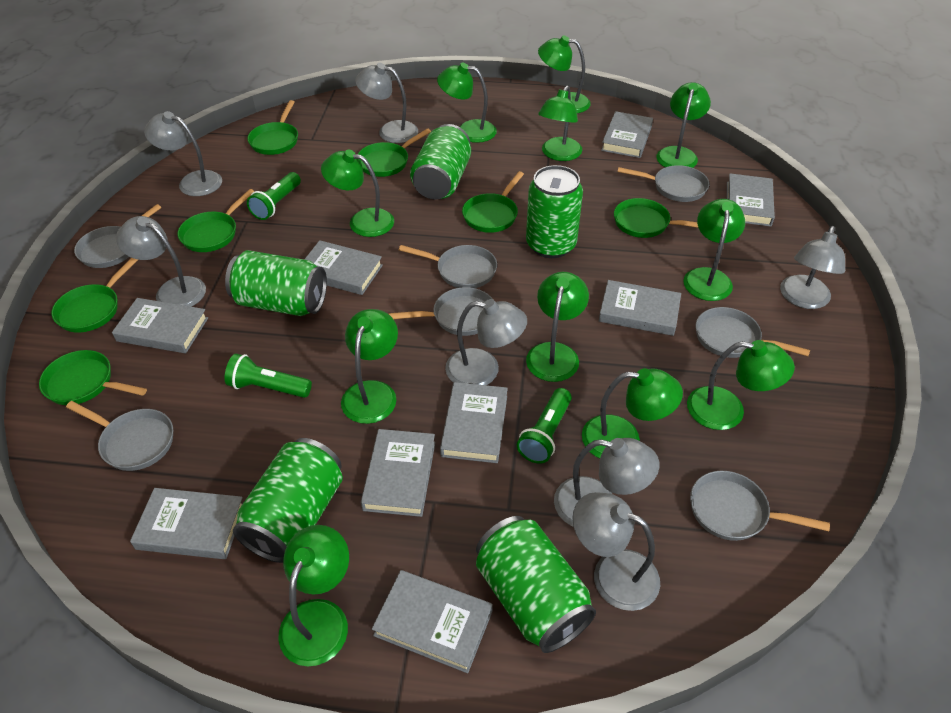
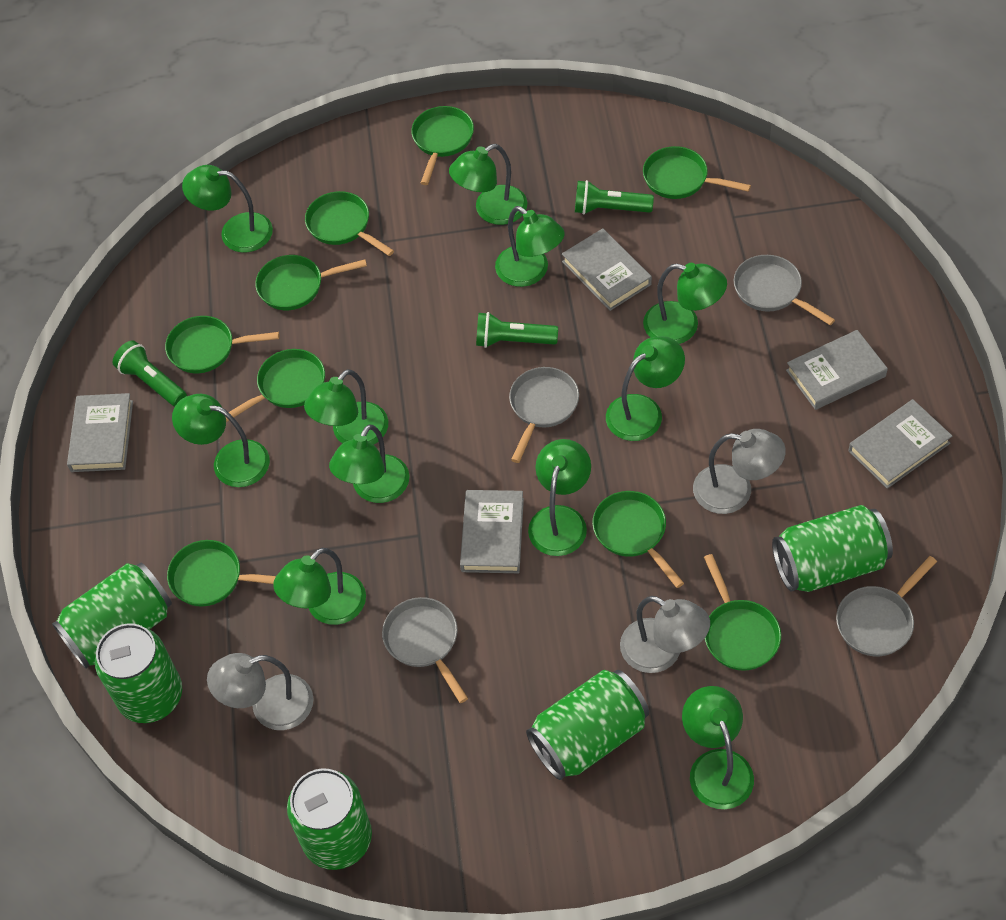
green pan: 7 -> 9
grey book: 9 -> 5
grey lamp: 7 -> 3
grey pan: 7 -> 4

